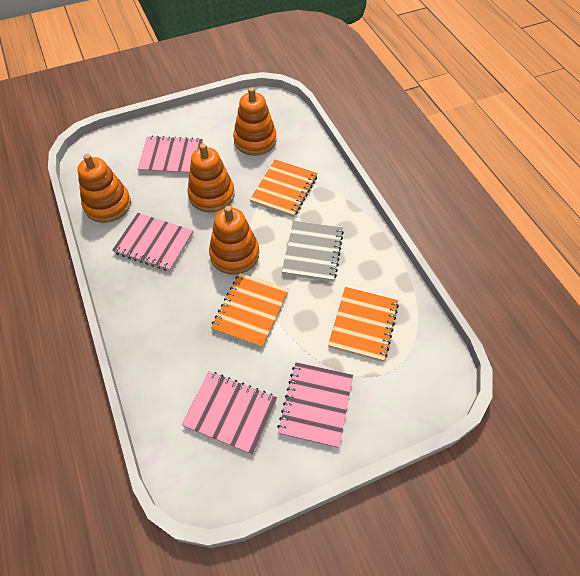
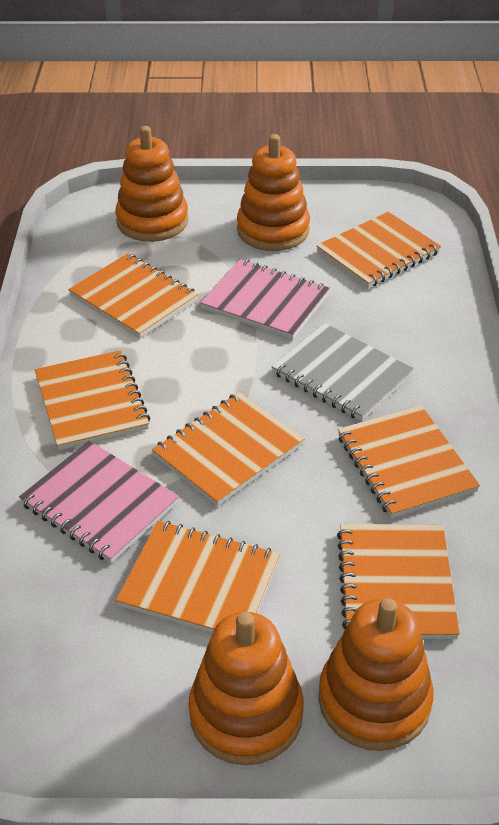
orange notebook: 3 -> 7
pink notebook: 4 -> 2

